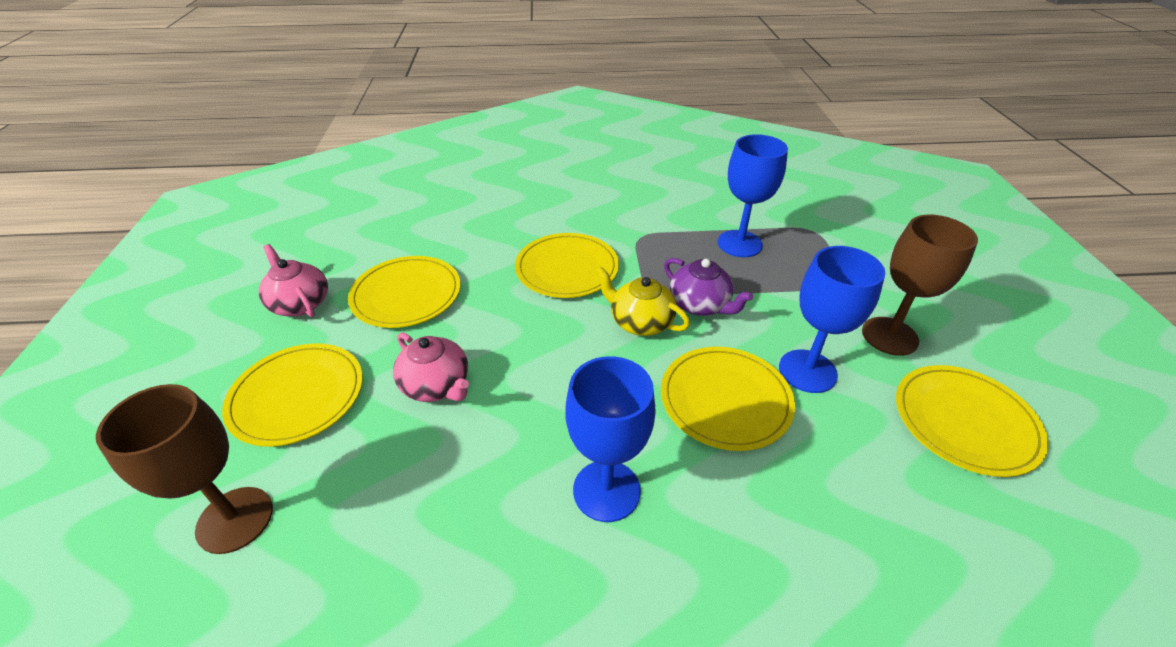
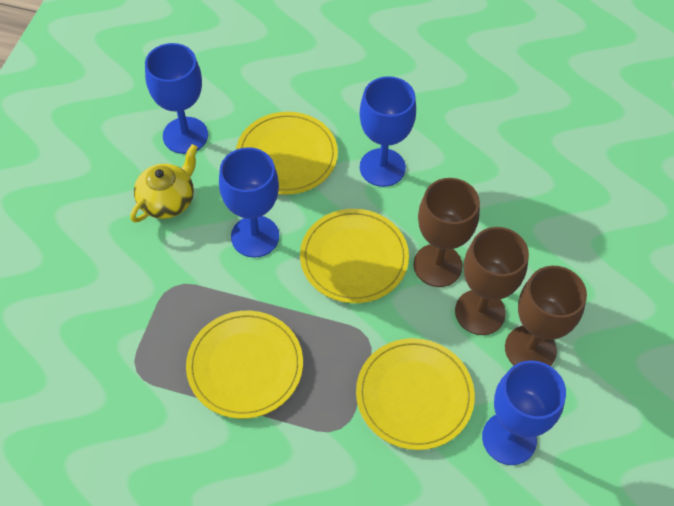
blue goblet: 3 -> 4
brown goblet: 2 -> 3
pink teapot: 2 -> 0
purple teapot: 1 -> 0
yellow plate: 5 -> 4

